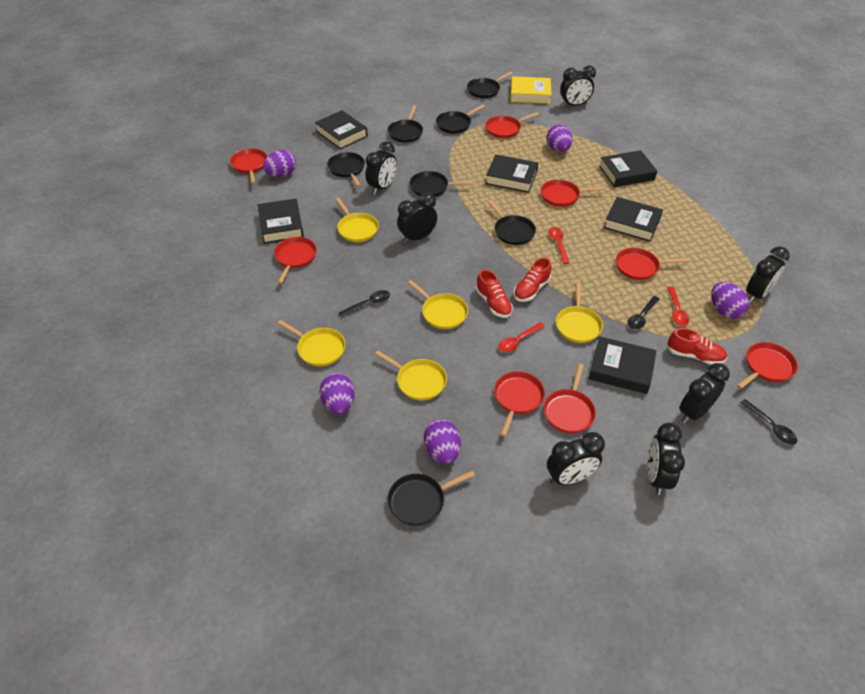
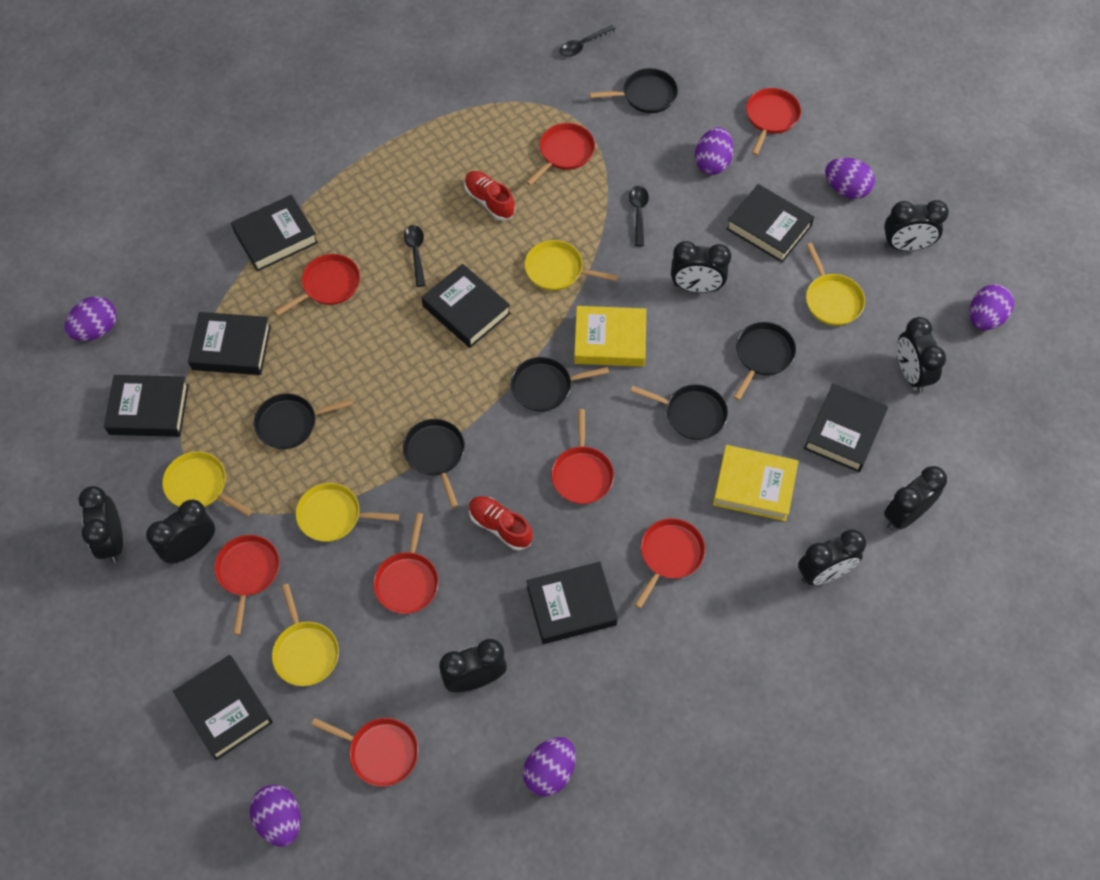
black book: 6 -> 8
black clock: 7 -> 8
black pan: 7 -> 6
purple egg: 5 -> 6
red shoe: 3 -> 2
red spoon: 3 -> 0
yellow book: 1 -> 2

